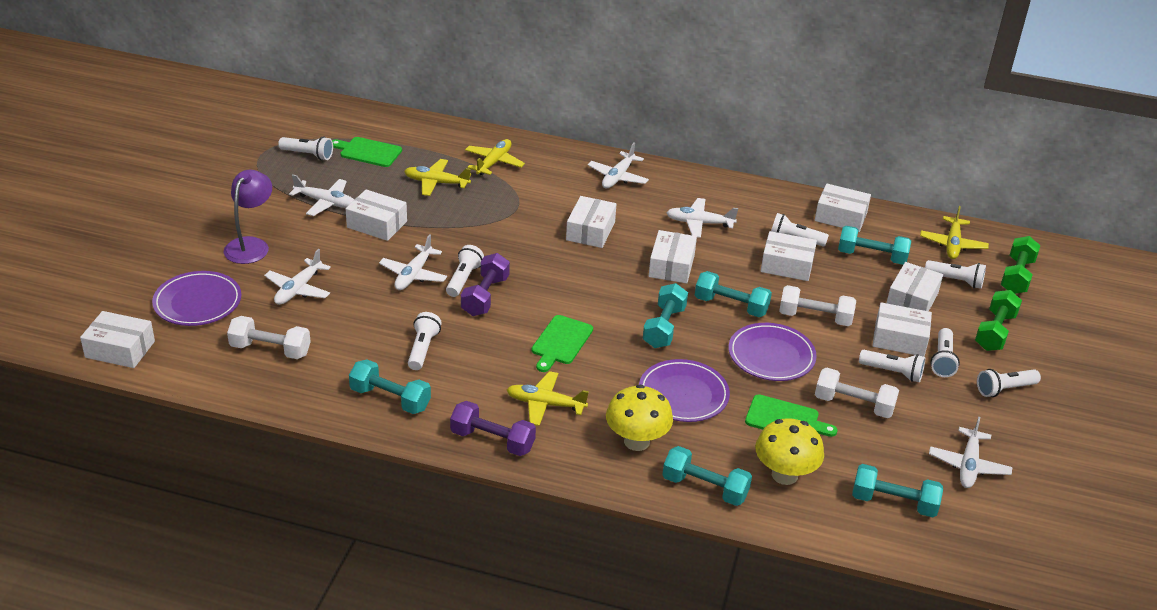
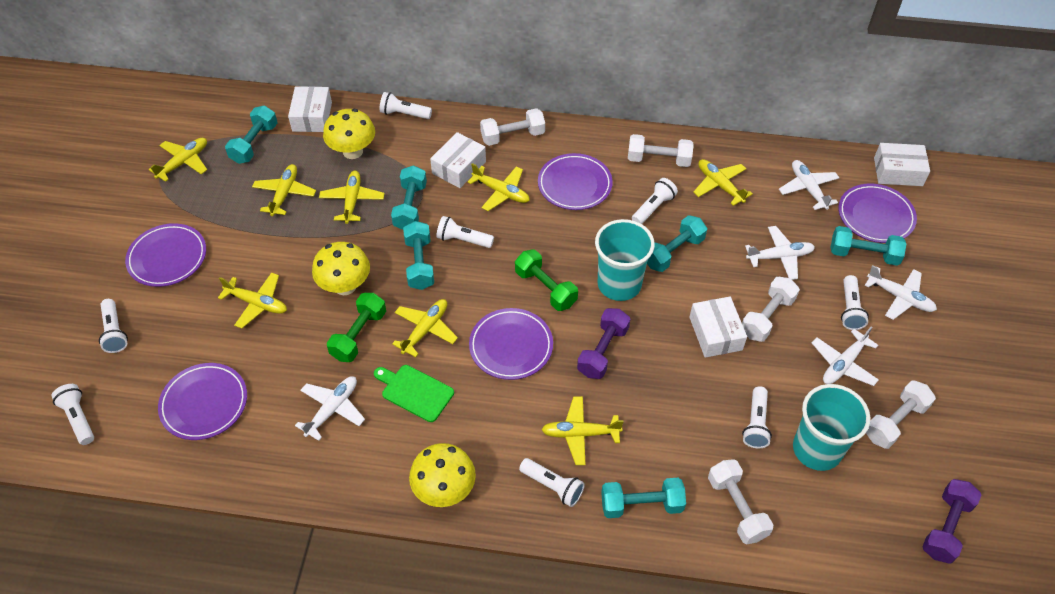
green cutting board: 3 -> 1
purple lamp: 1 -> 0
purple plate: 3 -> 5
turquoise cup: 0 -> 2
white box: 8 -> 4
white dumbbell: 3 -> 5
white plane: 6 -> 5
yellow mushroom: 2 -> 3
yellow plane: 4 -> 8

